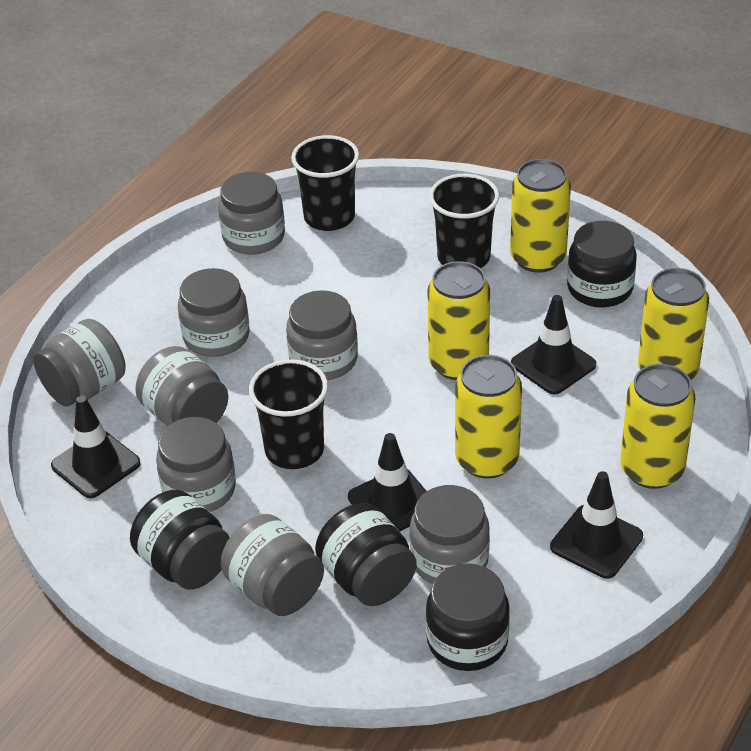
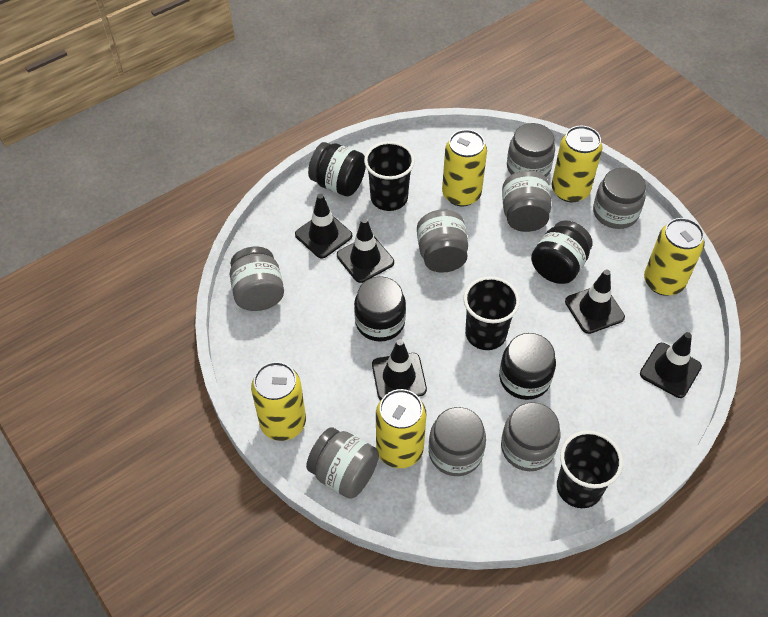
black traffic cone: 4 -> 5

